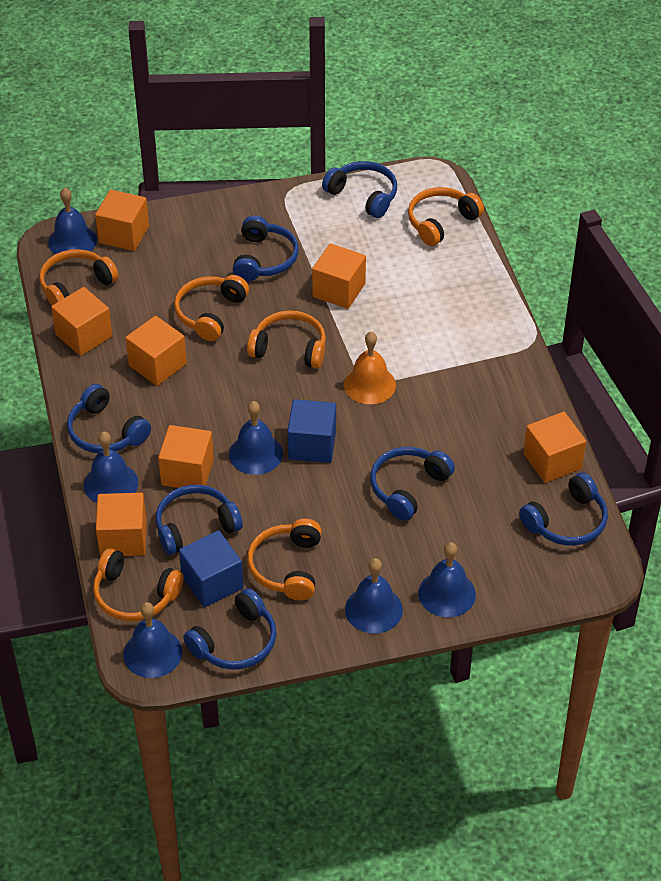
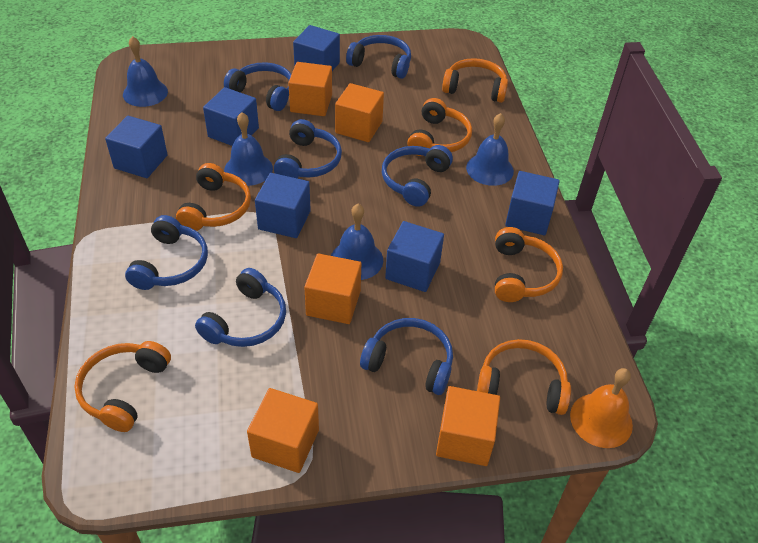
blue bell: 6 -> 4
blue cube: 2 -> 6
orange cube: 7 -> 5

